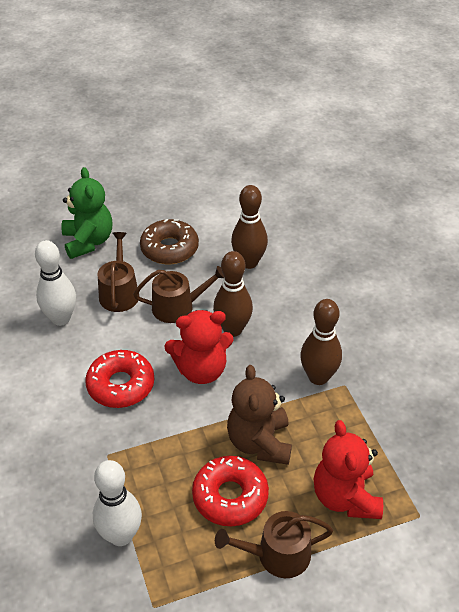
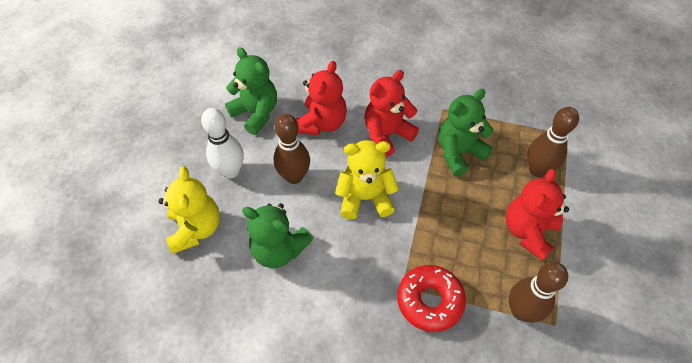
brown donut: 1 -> 0
brown teddy bear: 1 -> 0
brown watering can: 3 -> 0
green teddy bear: 1 -> 3
red donut: 2 -> 1
red teddy bear: 2 -> 3
white bowling pin: 2 -> 1
yellow teddy bear: 0 -> 2

